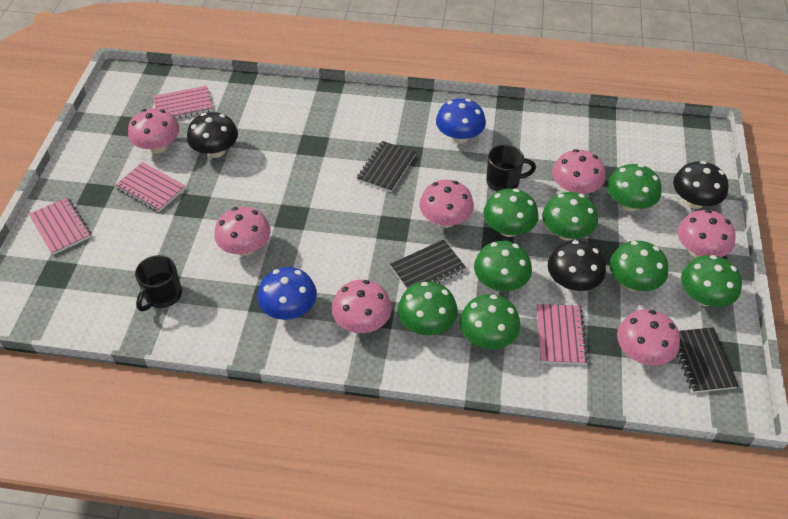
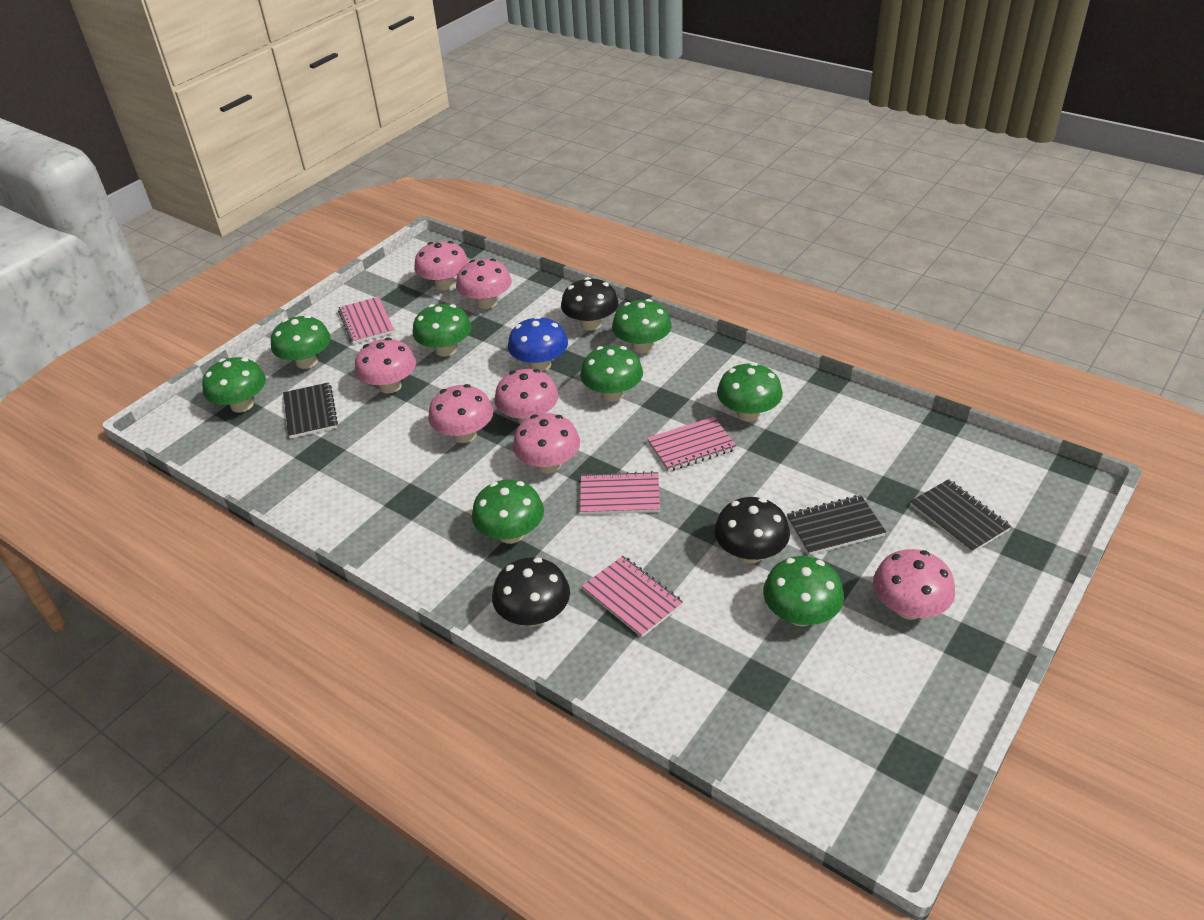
black mug: 2 -> 0
blue mushroom: 2 -> 1

